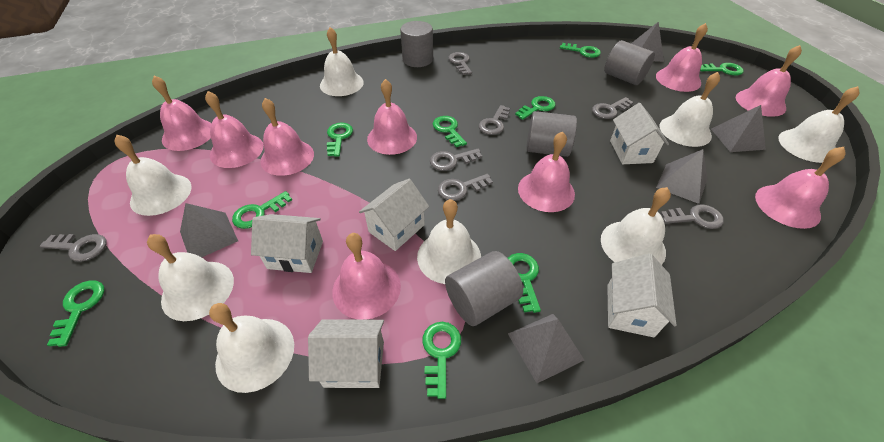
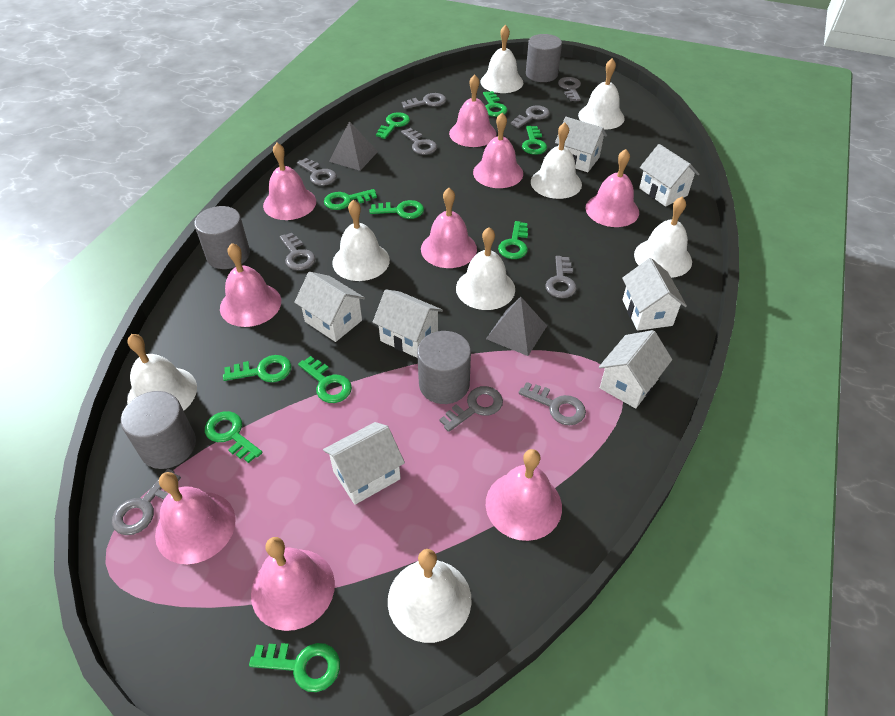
green key: 9 -> 10
grey key: 7 -> 10
grey pyramid: 5 -> 2
white house: 5 -> 7

